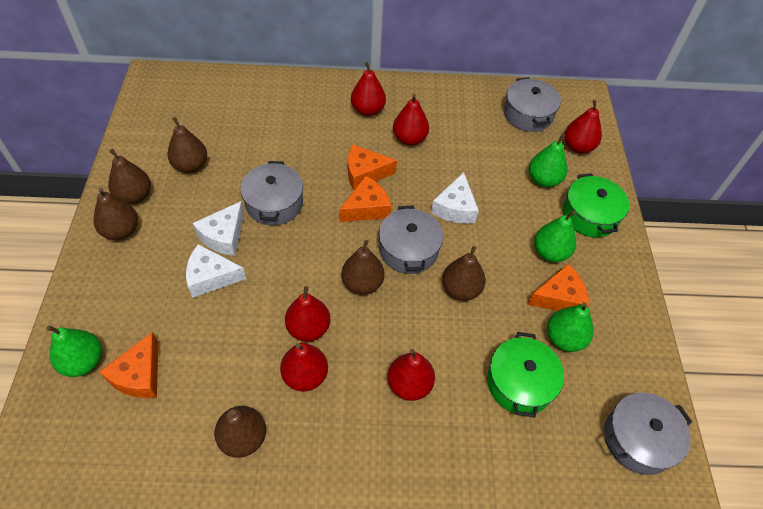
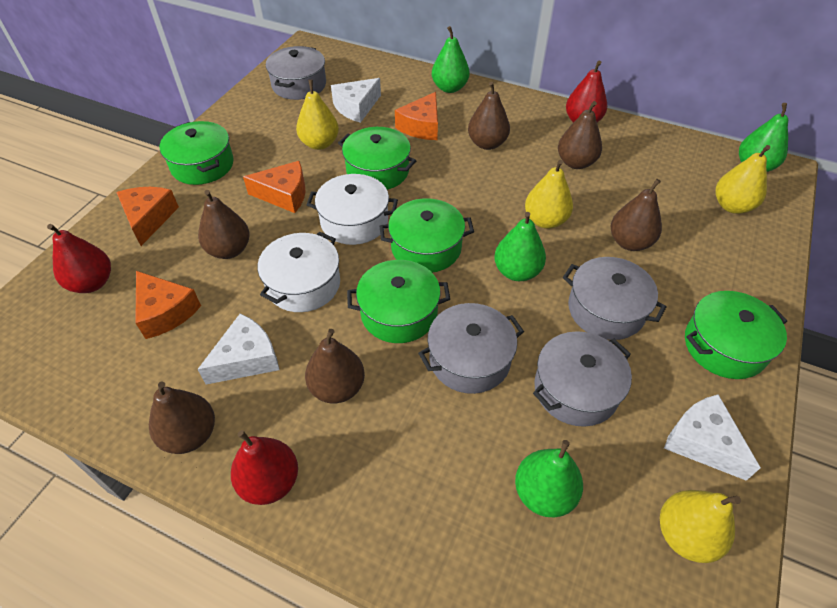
green pot: 2 -> 5
red pear: 6 -> 3
white pot: 0 -> 2
yellow pear: 0 -> 4

